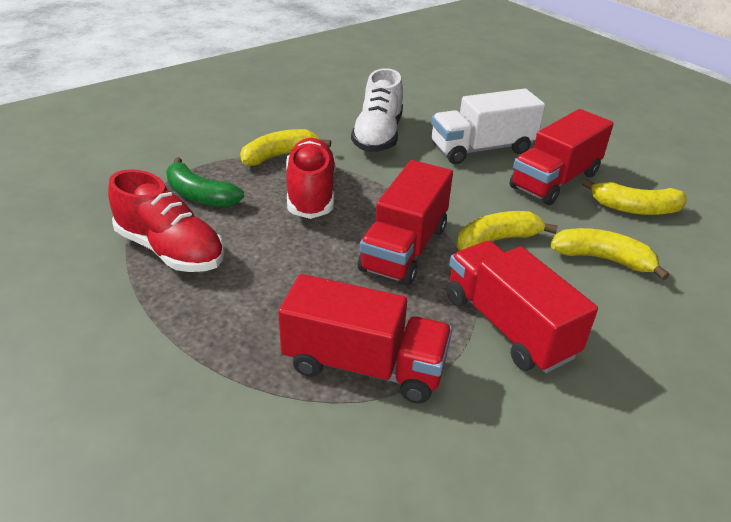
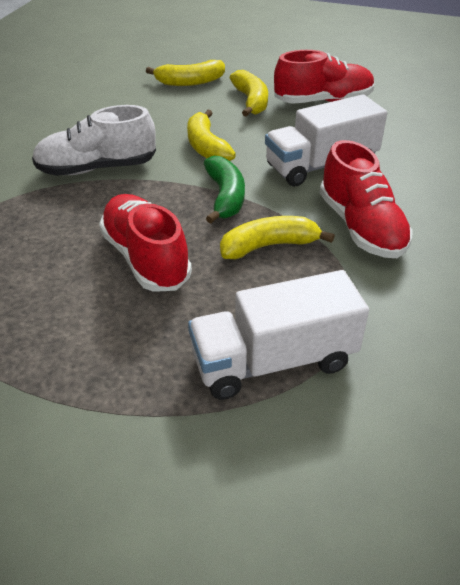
red shoe: 2 -> 3
red truck: 4 -> 0
white truck: 1 -> 2

